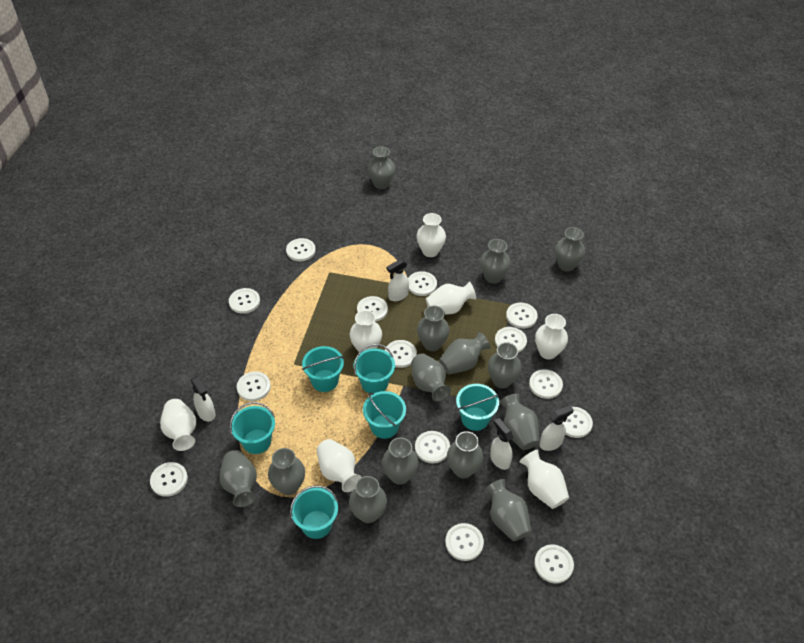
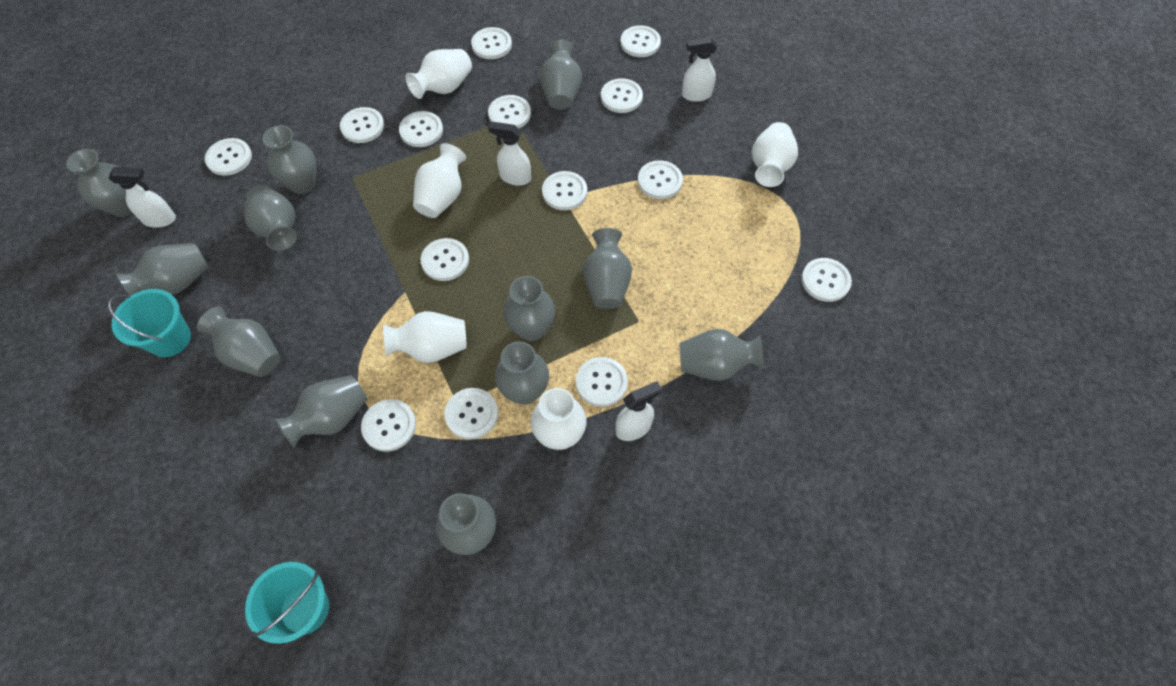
grey vase: 14 -> 12
turquoise bucket: 6 -> 2
white vase: 7 -> 5

